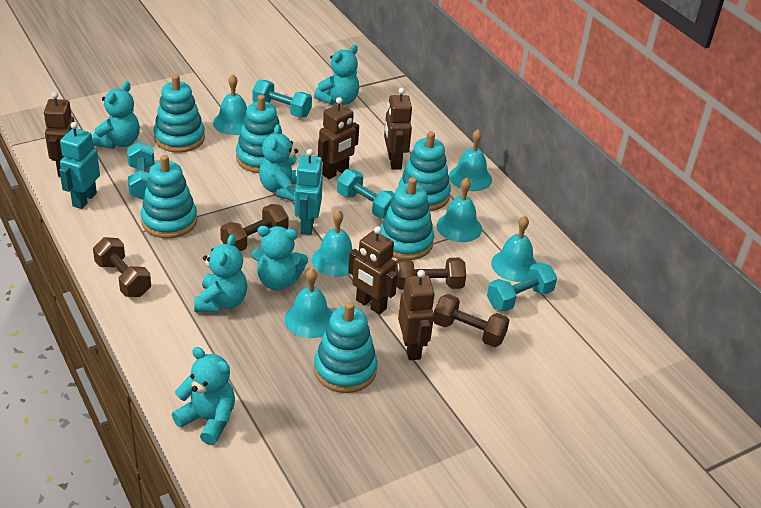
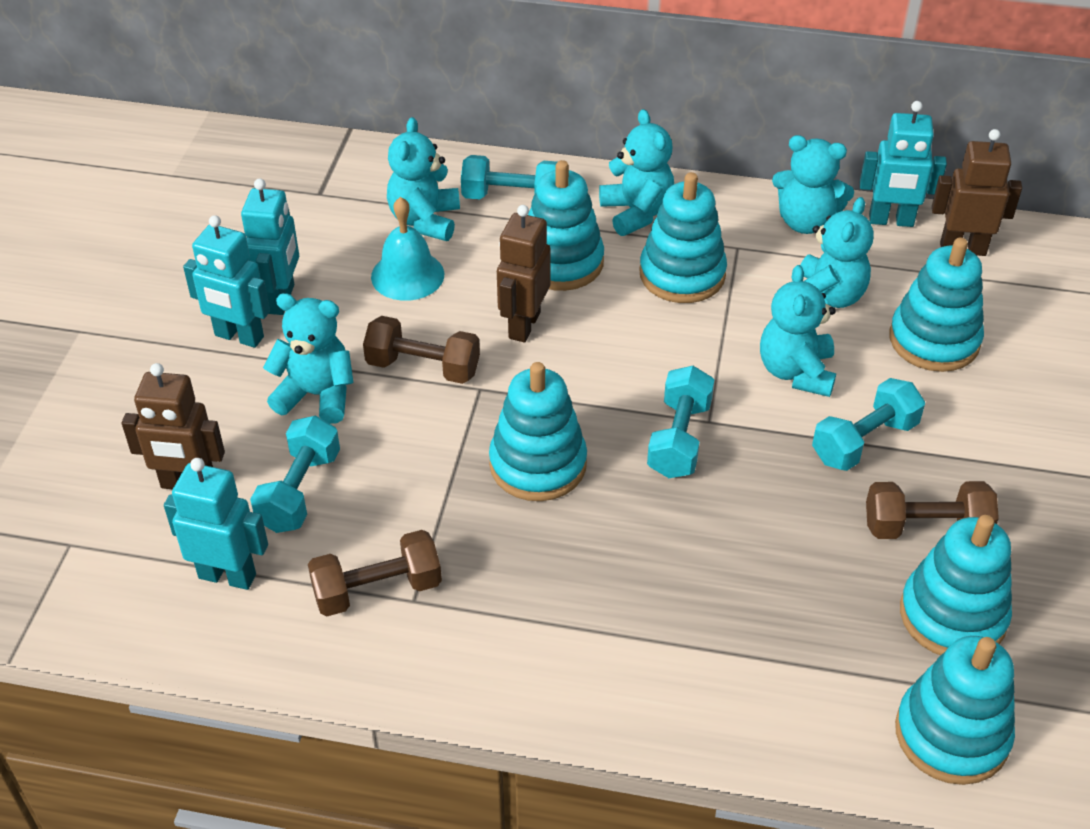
brown dumbbell: 4 -> 3
brown robot: 5 -> 3
turquoise bell: 6 -> 1
turquoise robot: 2 -> 4

